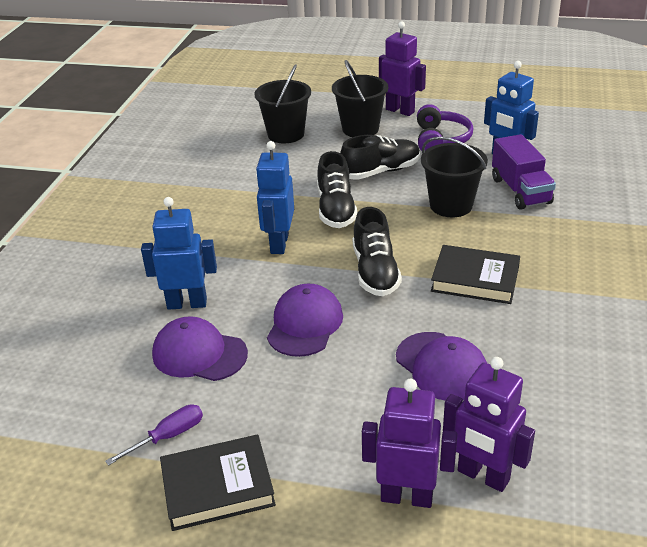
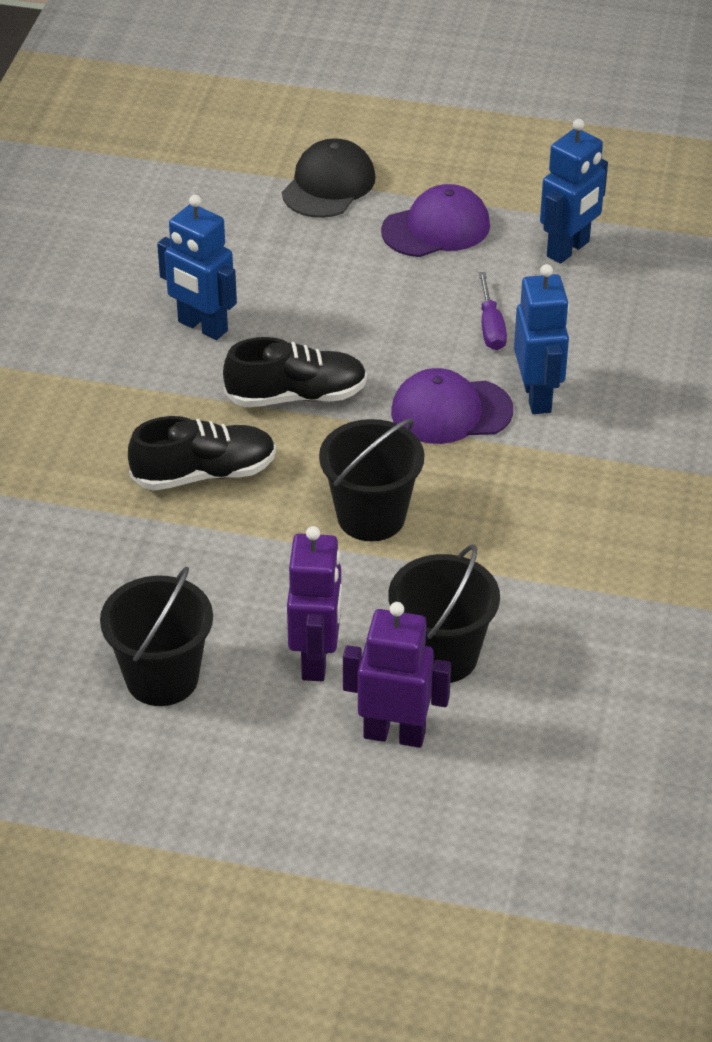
black book: 2 -> 0
black cap: 0 -> 1
black shoe: 3 -> 2
purple cap: 3 -> 2
purple headphones: 1 -> 0
purple robot: 3 -> 2
purple truck: 1 -> 0

